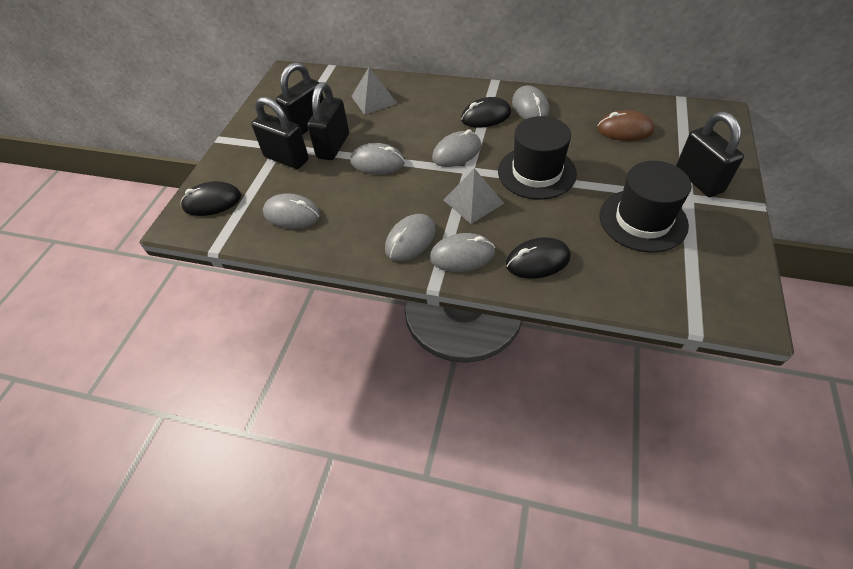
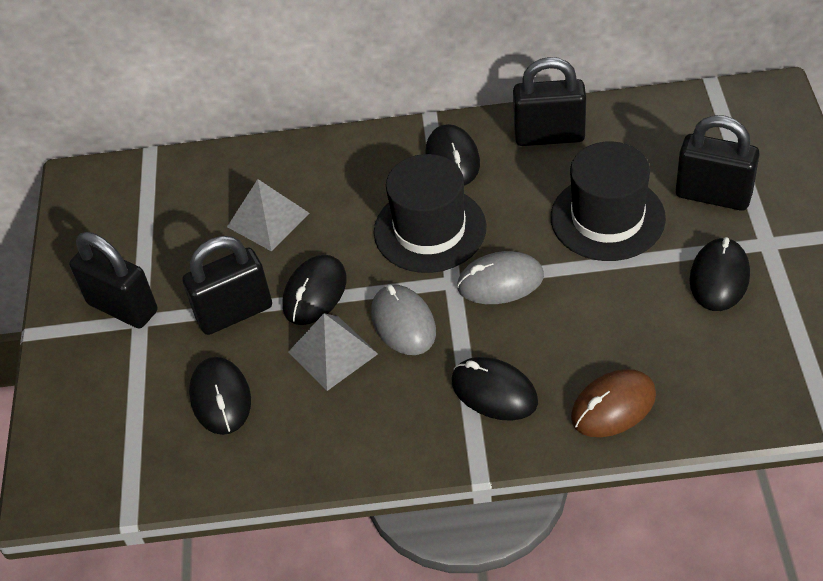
black mouse: 3 -> 5
grey mouse: 6 -> 2

